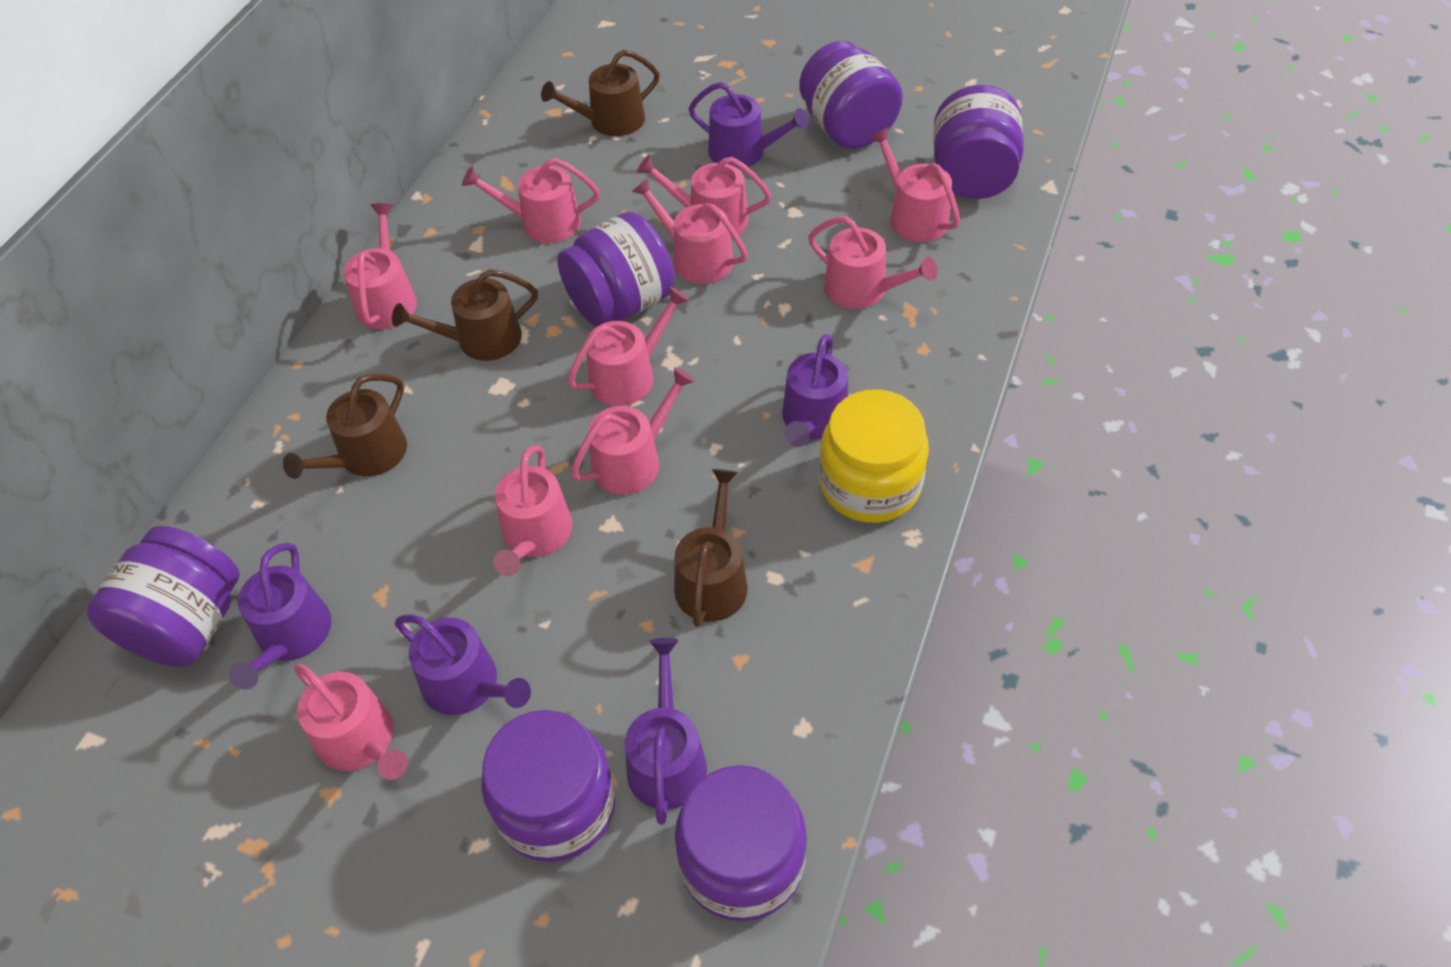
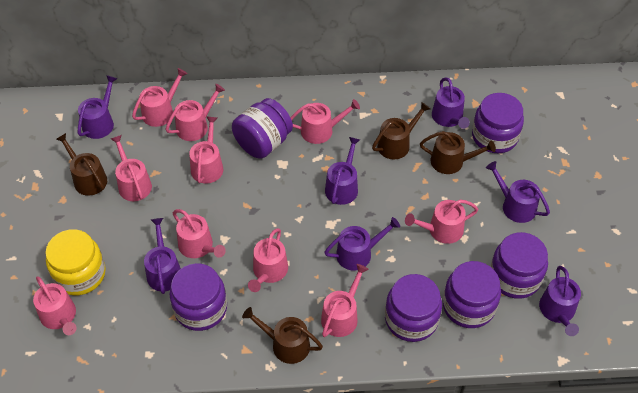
purple watering can: 5 -> 7

